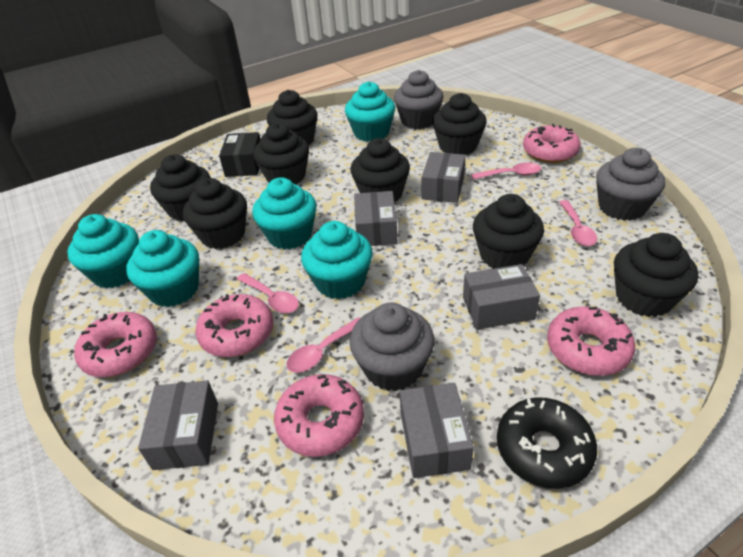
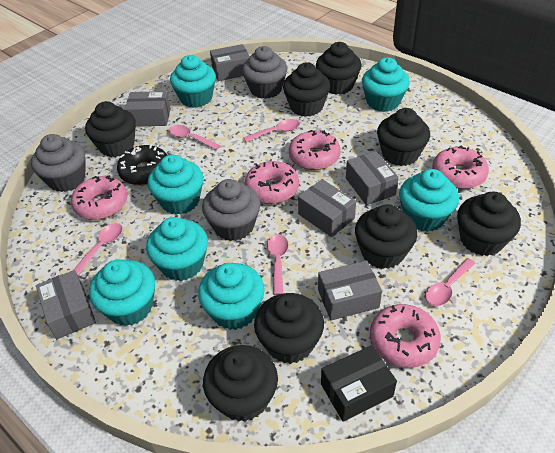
grey box: 5 -> 6
pink spoon: 4 -> 5
turquoise cupcake: 5 -> 7

